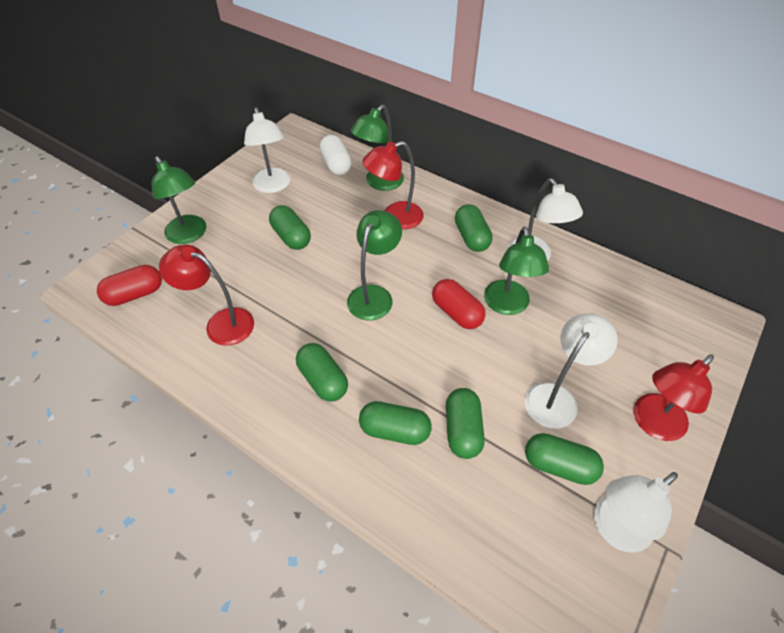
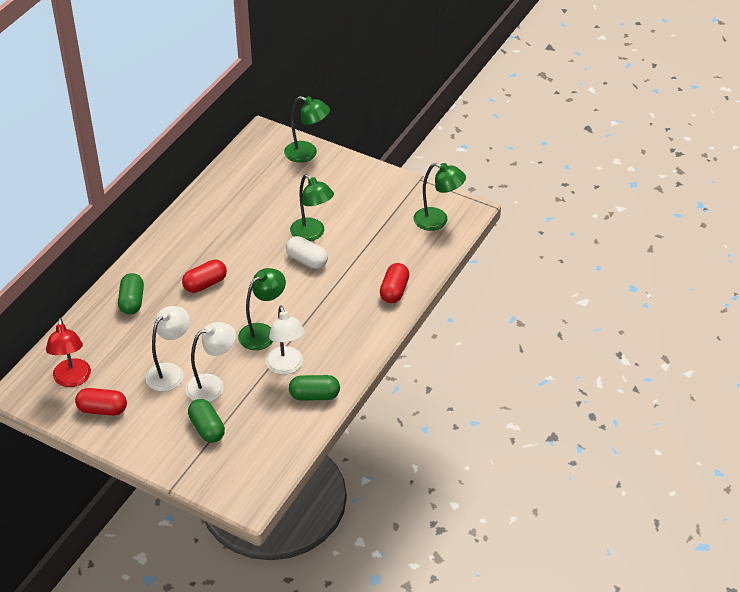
green capsule: 6 -> 3
red capsule: 2 -> 3
red lamp: 3 -> 1
white lamp: 4 -> 3

